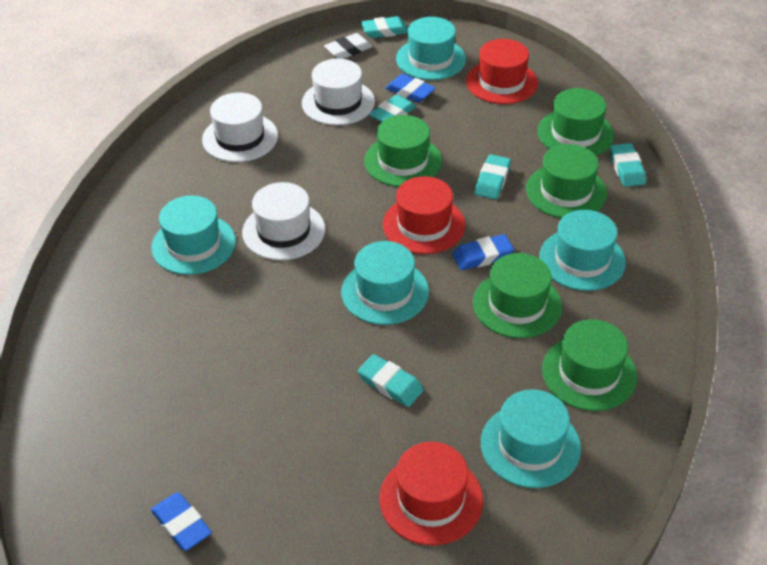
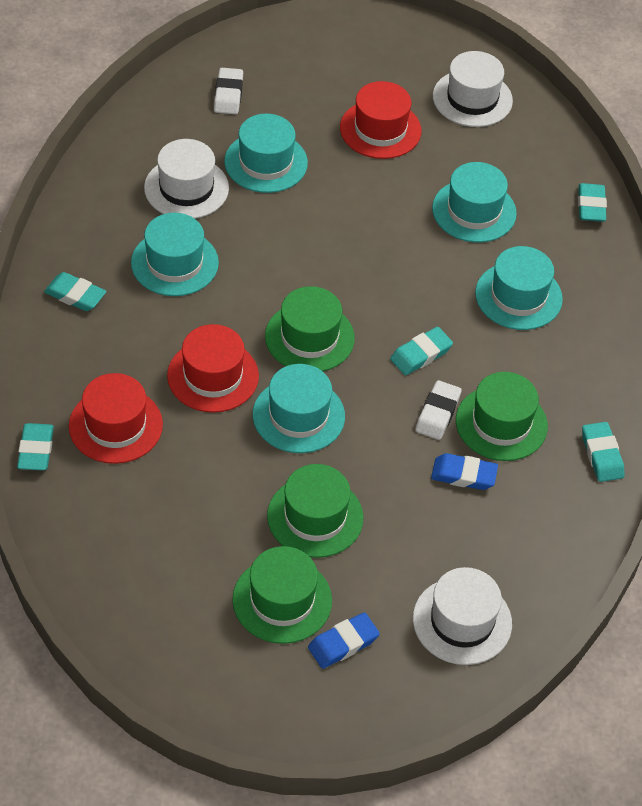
blue eraser: 3 -> 2
green hat: 5 -> 4
white eraser: 1 -> 2

